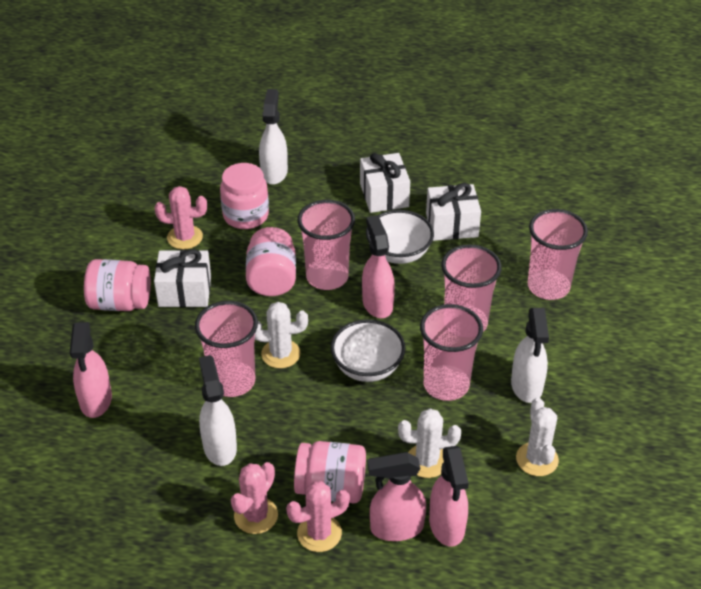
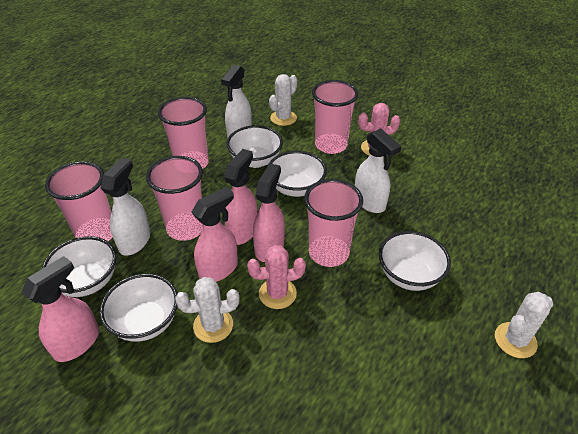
pink cactus: 3 -> 2
pink jar: 4 -> 0
white bowl: 2 -> 5
white gift: 3 -> 0

